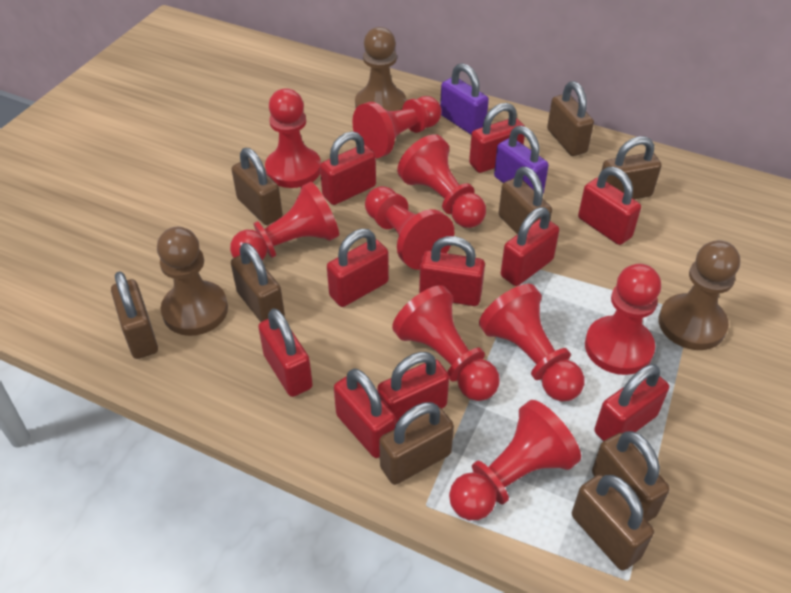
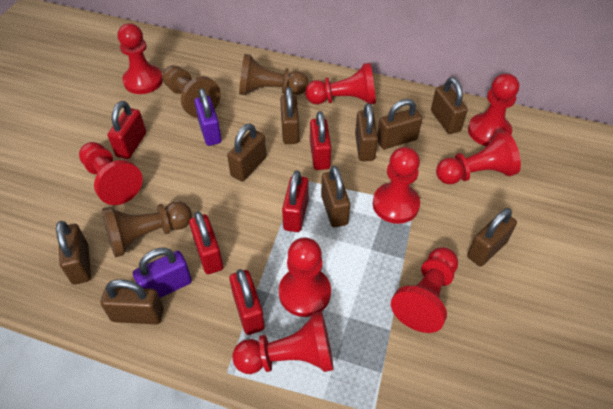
red padlock: 10 -> 5

